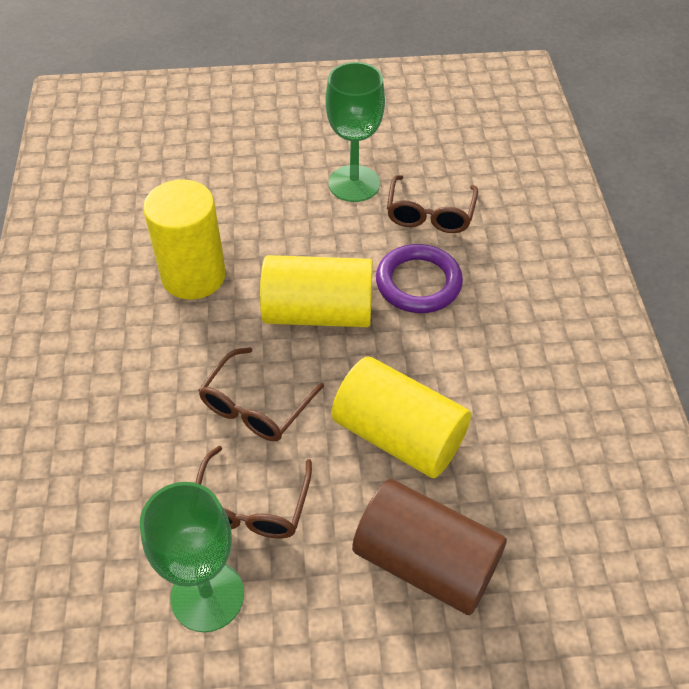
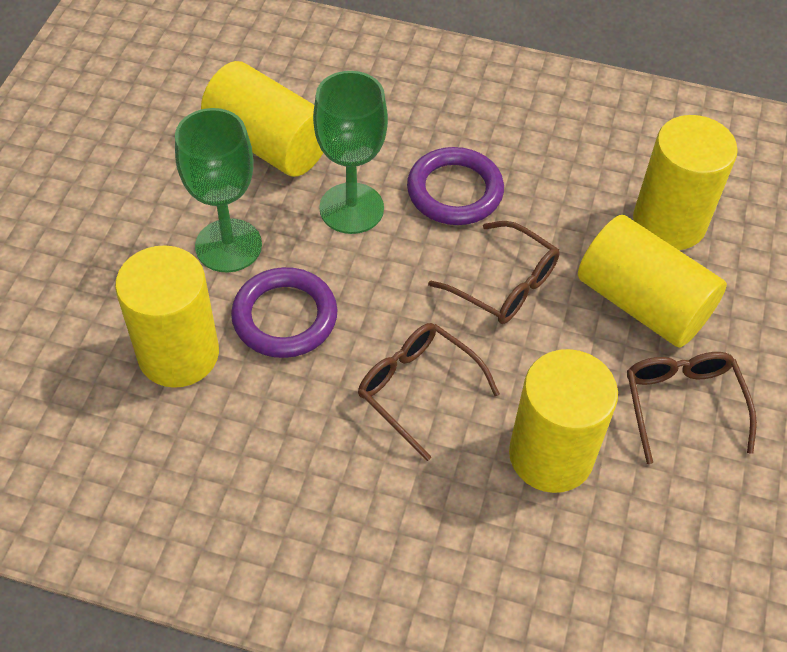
brown cylinder: 1 -> 0
purple ring: 1 -> 2
yellow cylinder: 3 -> 5

